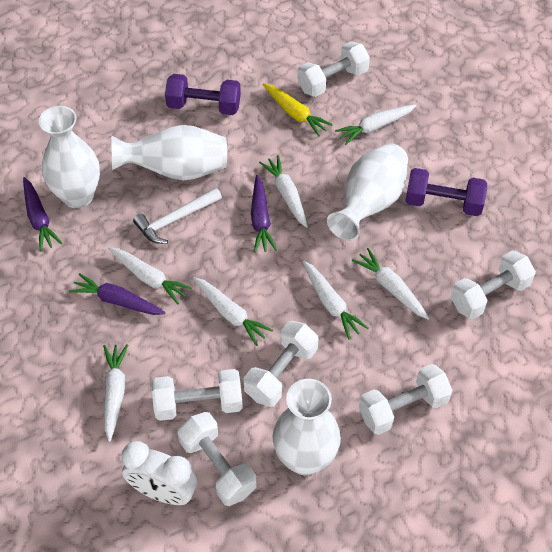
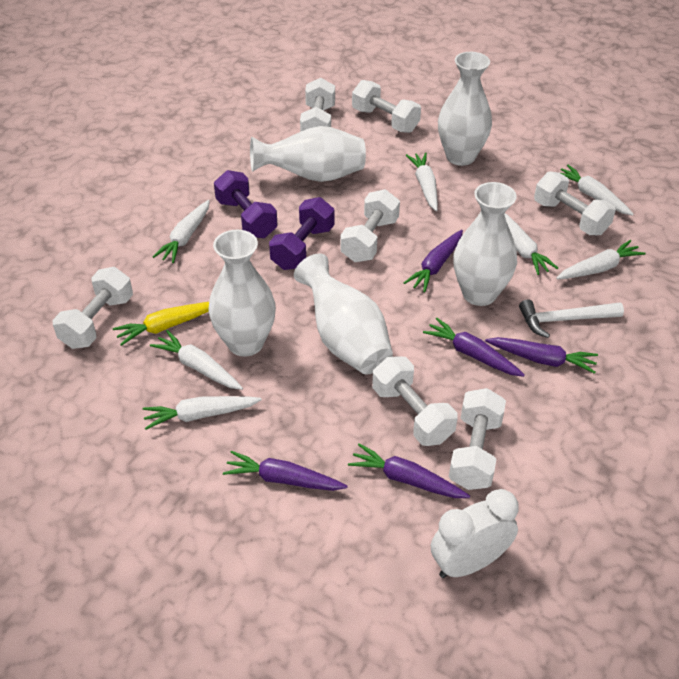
purple carrot: 3 -> 5
white dumbbell: 6 -> 7
white vase: 4 -> 5

